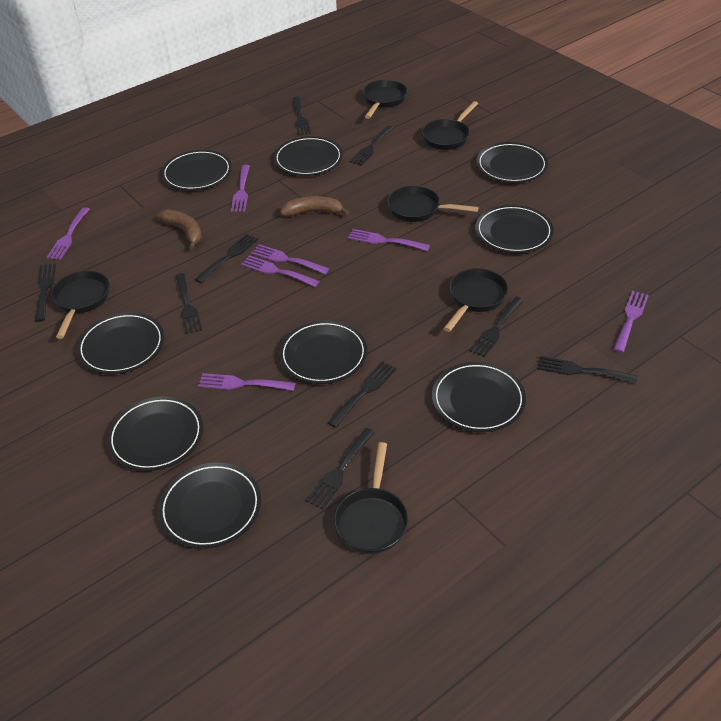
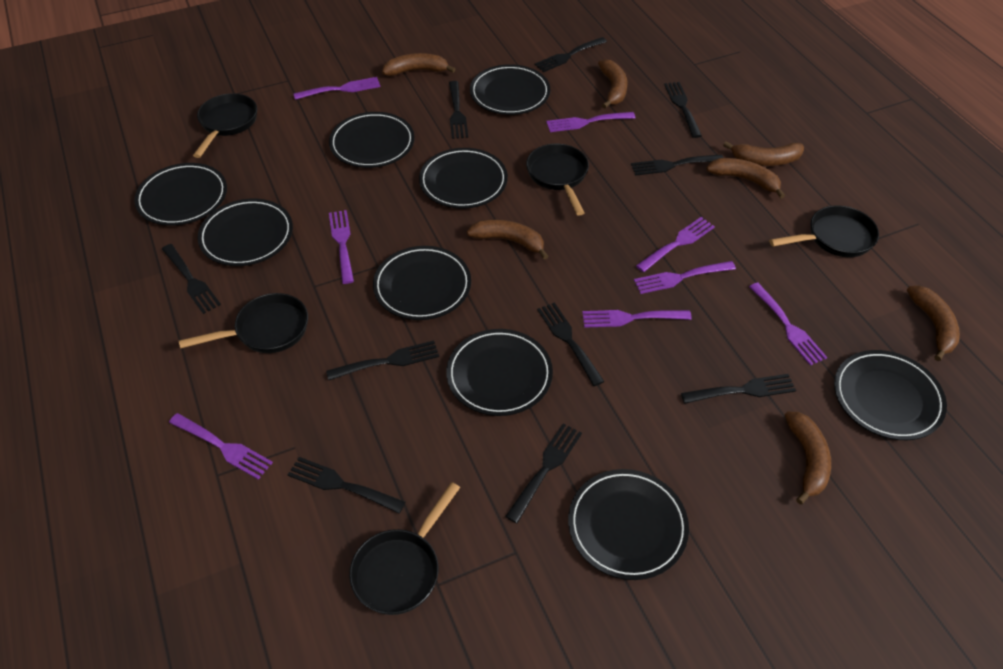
black fork: 9 -> 10
black pan: 6 -> 5
brown banana: 2 -> 7
purple fork: 7 -> 8

